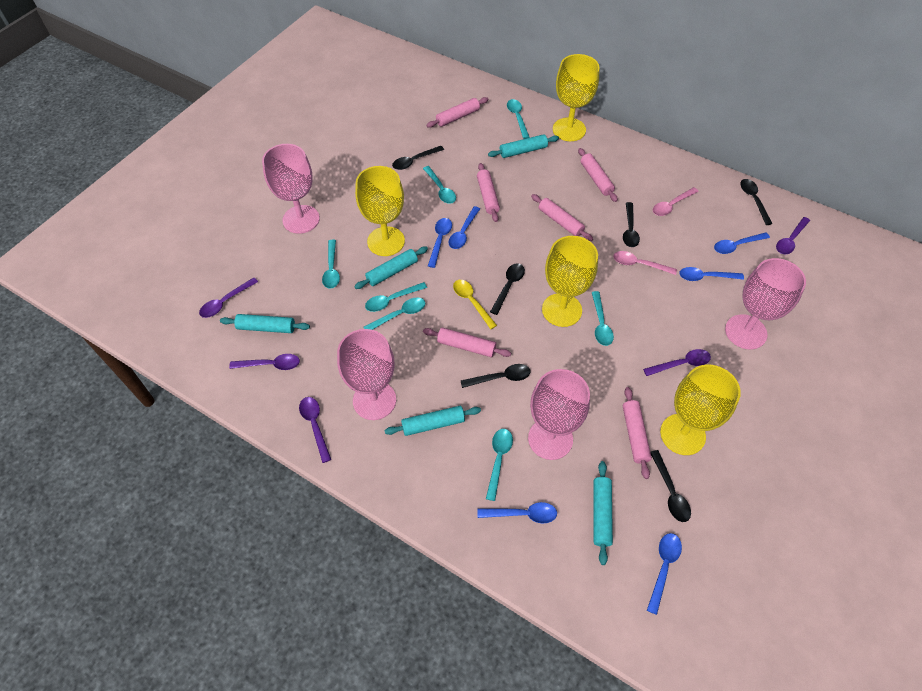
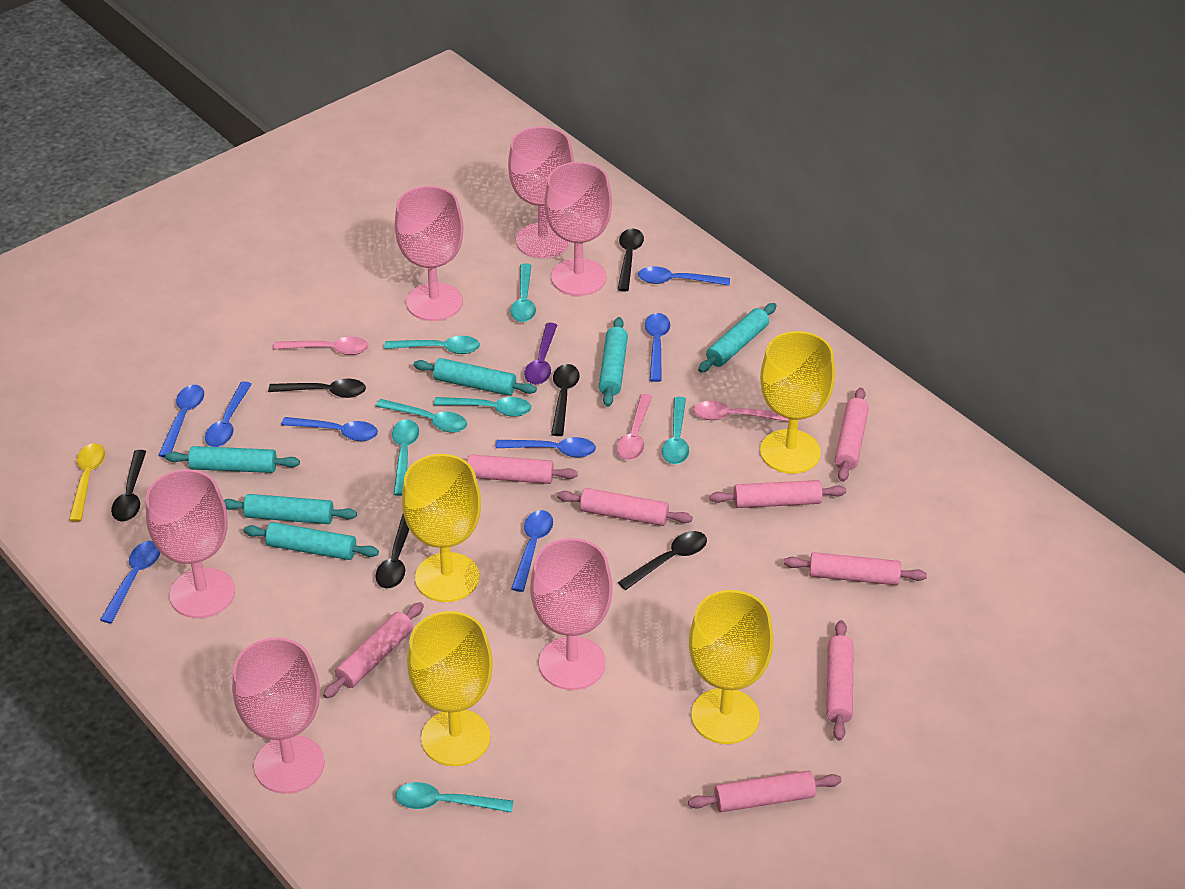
blue spoon: 6 -> 8
pink goblet: 4 -> 6
pink rolling pin: 6 -> 8
pink spoon: 2 -> 3
purple spoon: 5 -> 1
turquoise rolling pin: 5 -> 6

